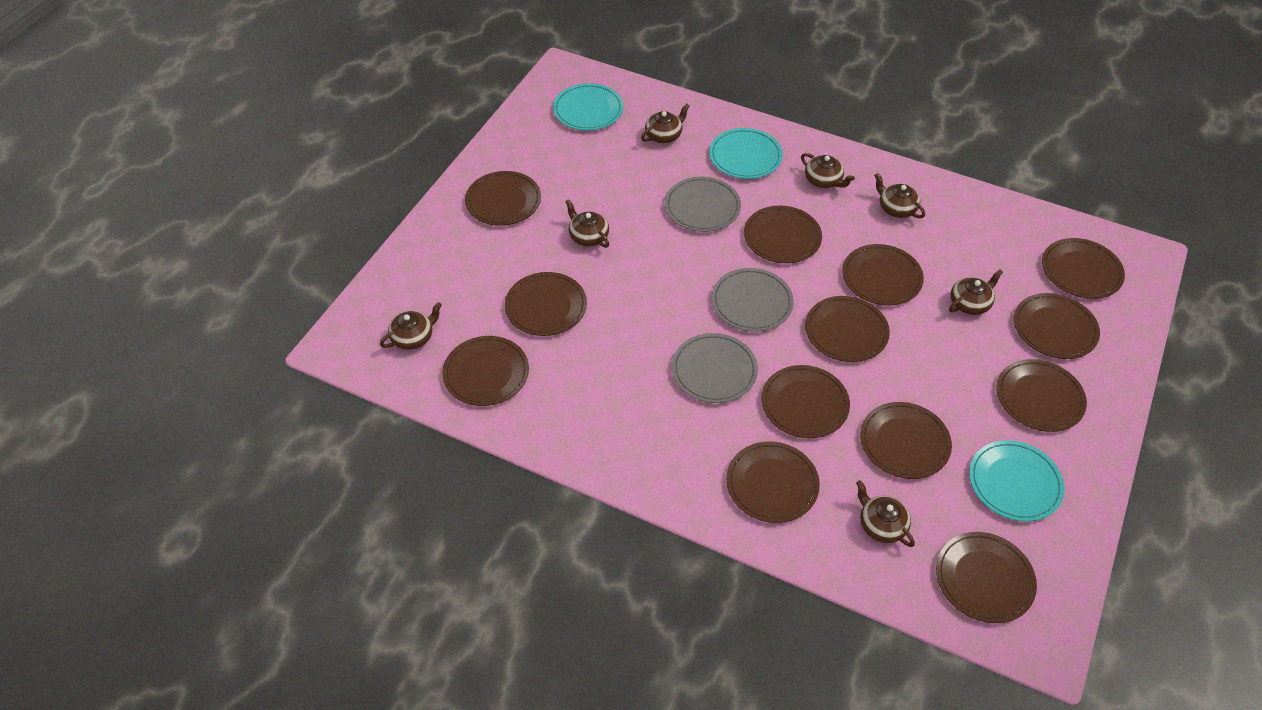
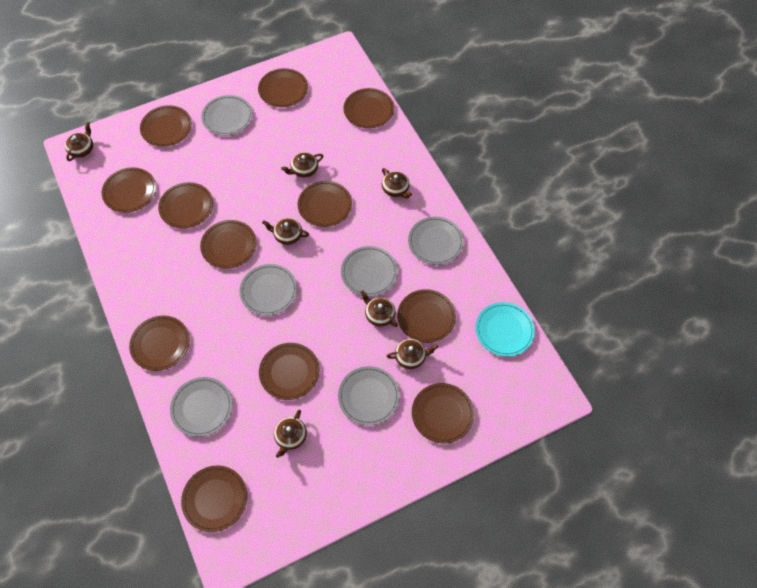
brown plate: 13 -> 12
grey plate: 3 -> 6
turquoise plate: 3 -> 1

